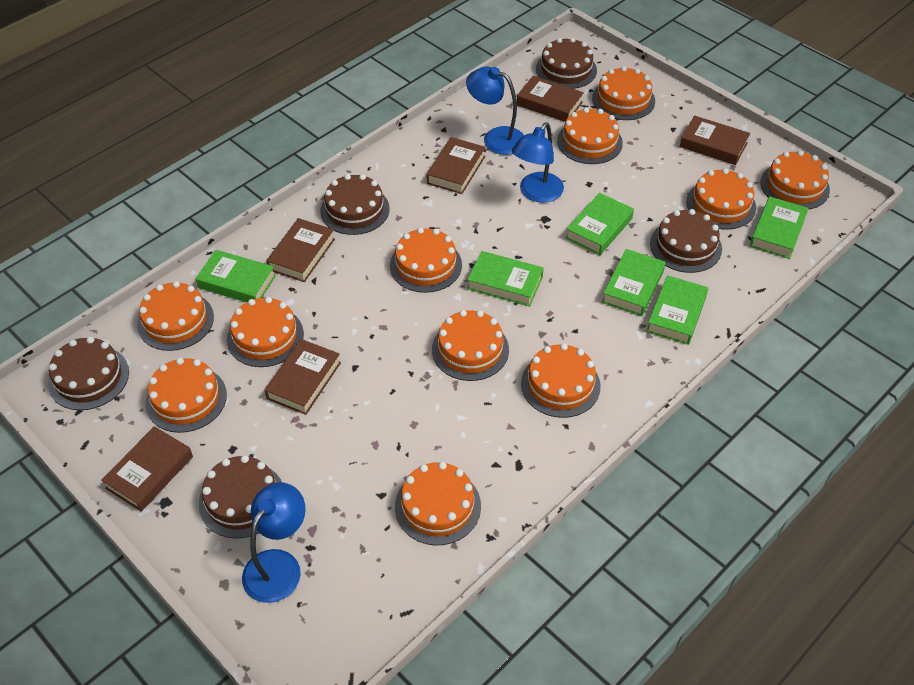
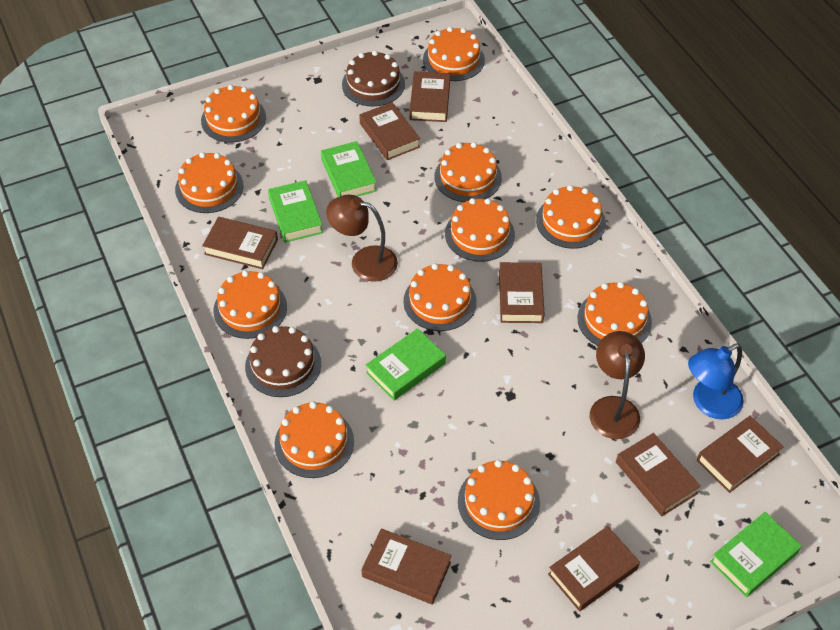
blue lamp: 3 -> 1
brown book: 6 -> 8
brown cake: 5 -> 2
brown lamp: 0 -> 2
green book: 6 -> 4

